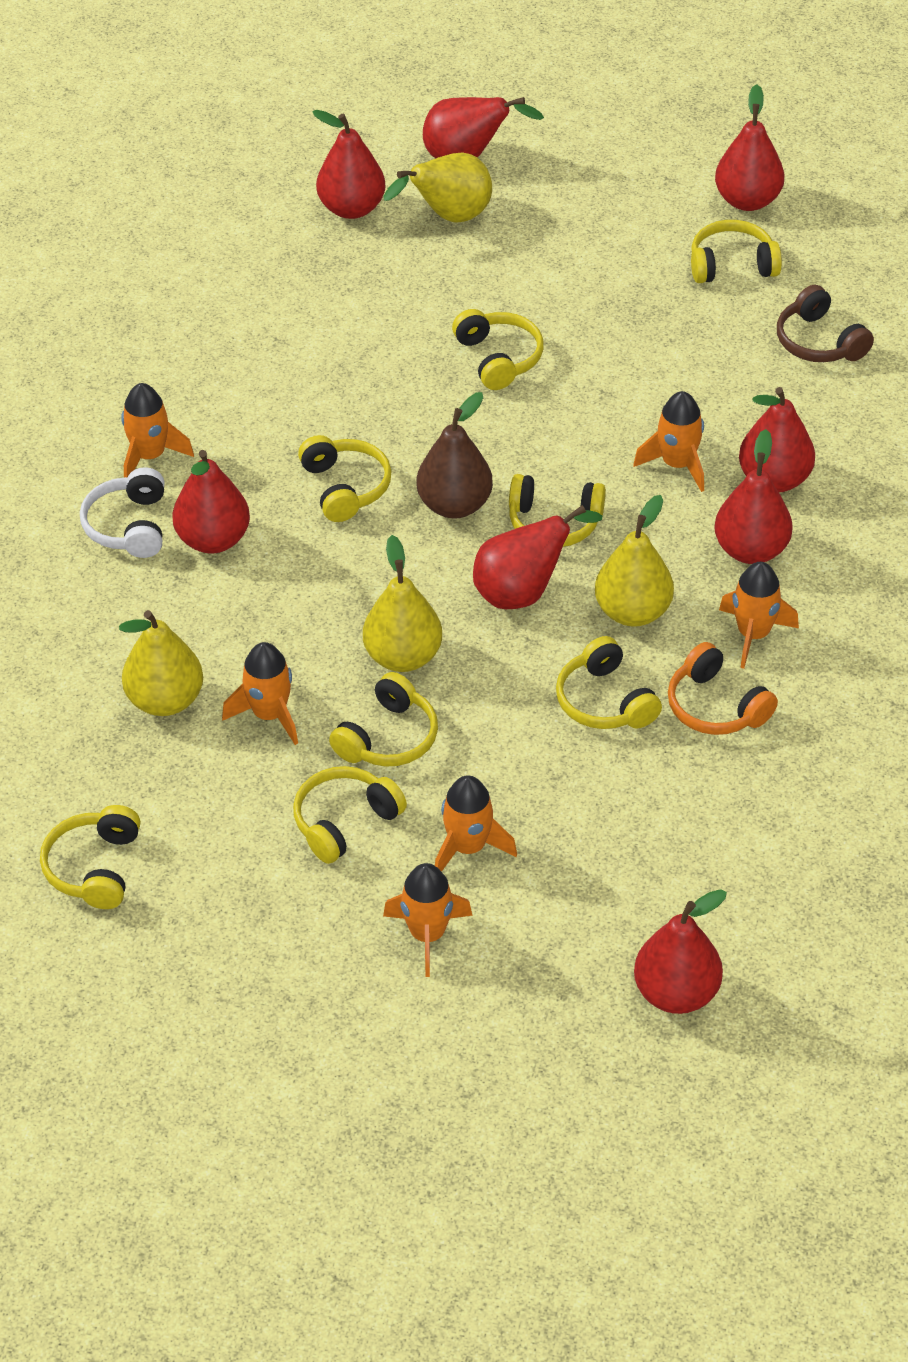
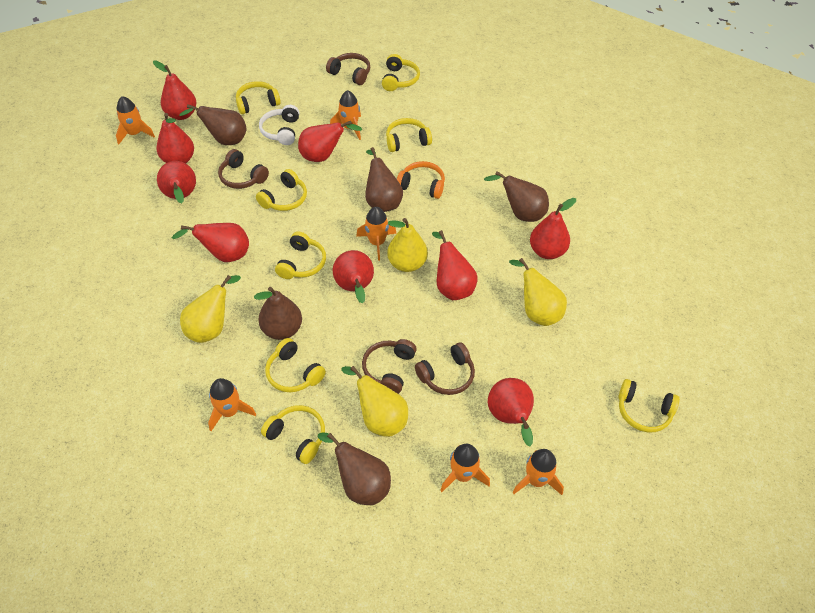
brown headphones: 1 -> 4
brown pear: 1 -> 5
red pear: 8 -> 9

